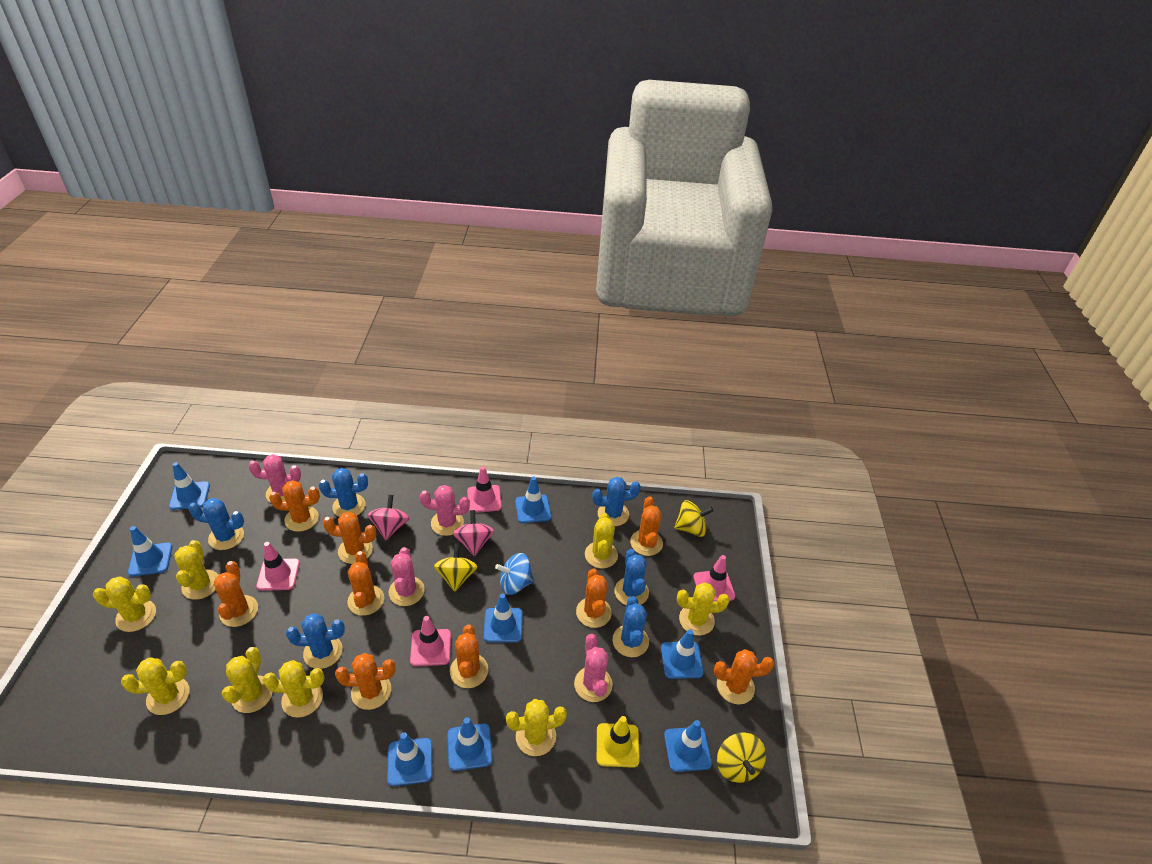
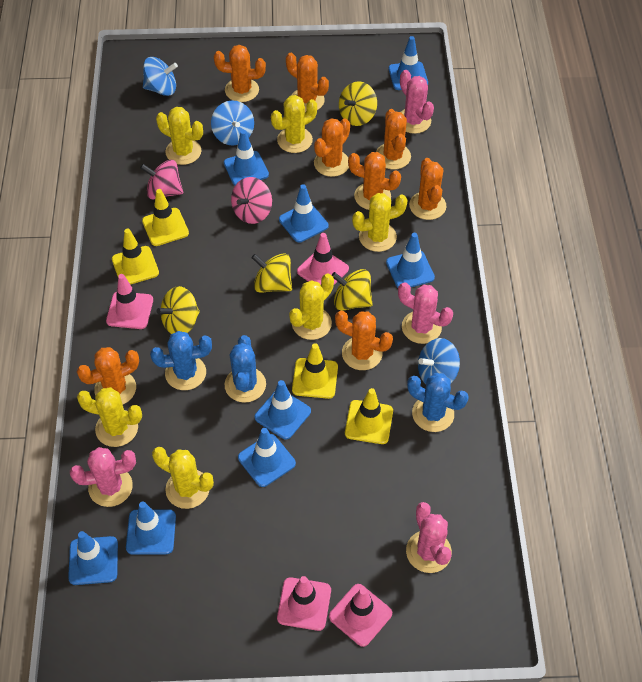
blue cactus: 6 -> 3
blue spinning top: 1 -> 3
orange cactus: 9 -> 8
yellow cactus: 8 -> 6
yellow spinning top: 3 -> 4
yellow traffic cone: 1 -> 4

